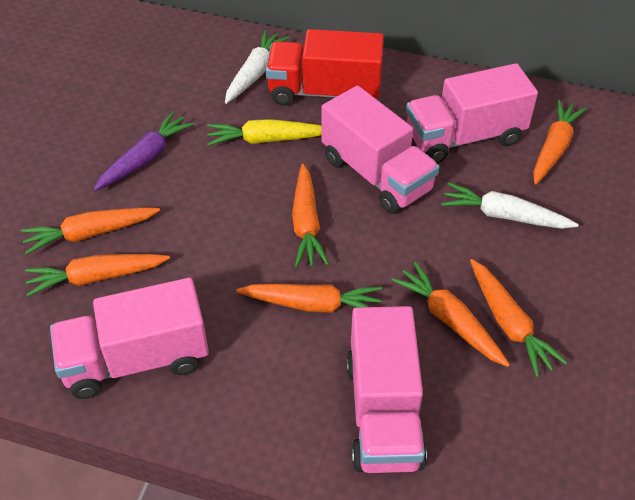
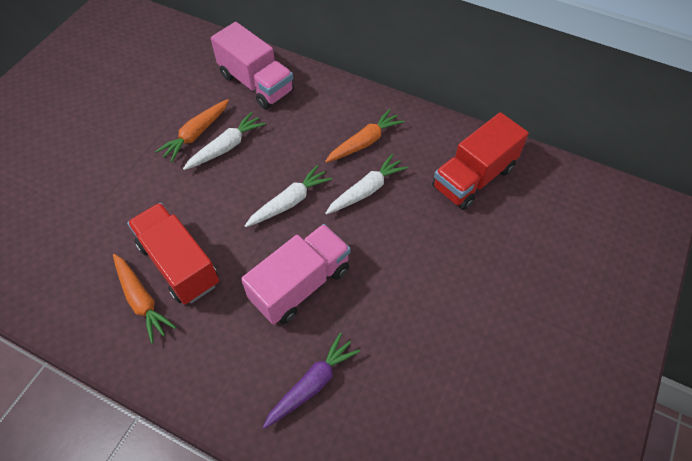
orange carrot: 7 -> 3
pink truck: 4 -> 2
red truck: 1 -> 2
white carrot: 2 -> 3
yellow carrot: 1 -> 0

